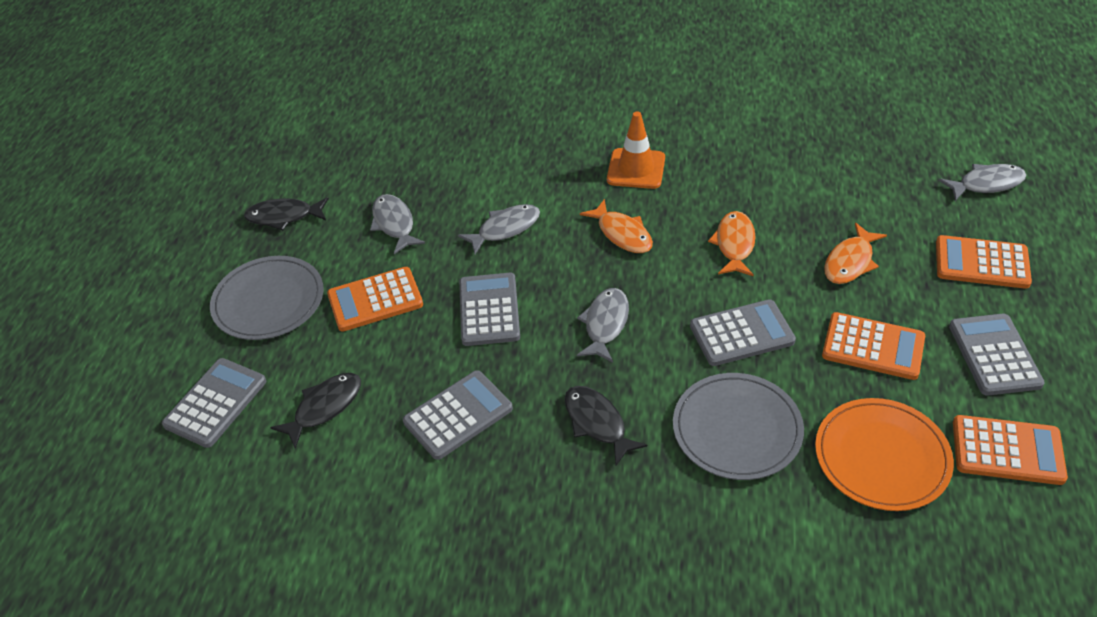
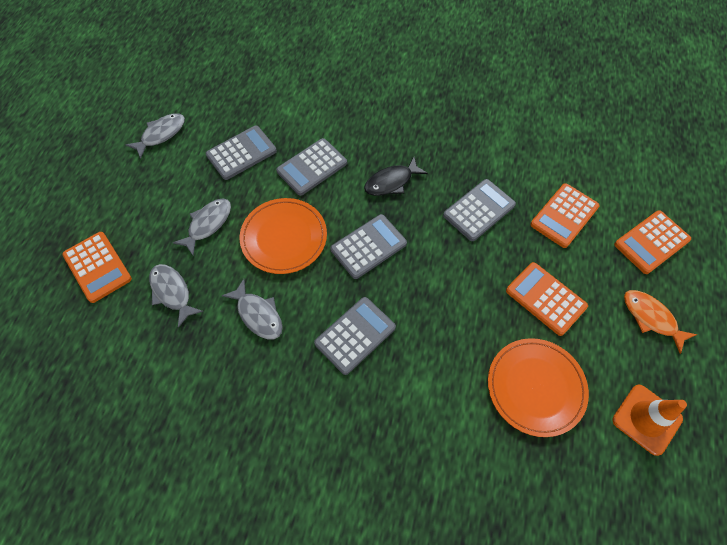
black fish: 3 -> 1
grey plate: 2 -> 0
orange fish: 3 -> 1
orange plate: 1 -> 2

